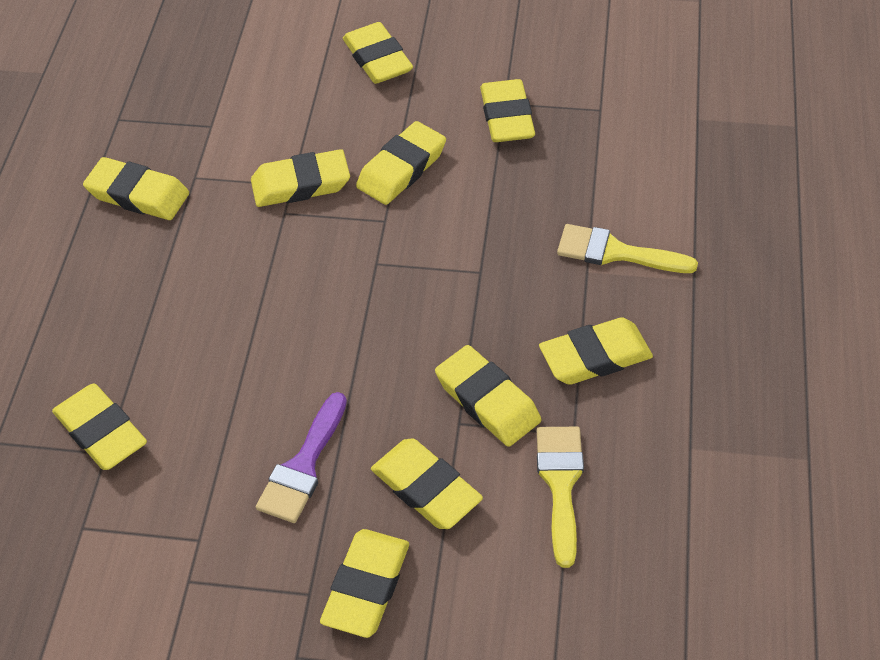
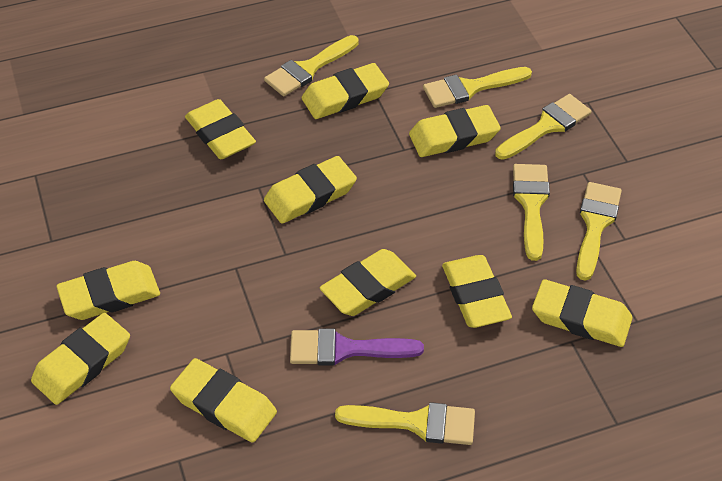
yellow brush: 2 -> 6

